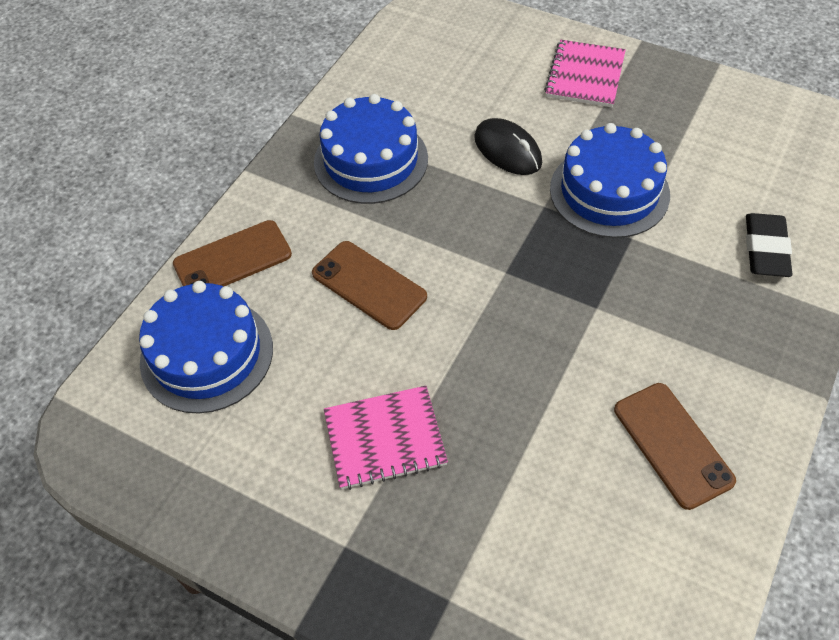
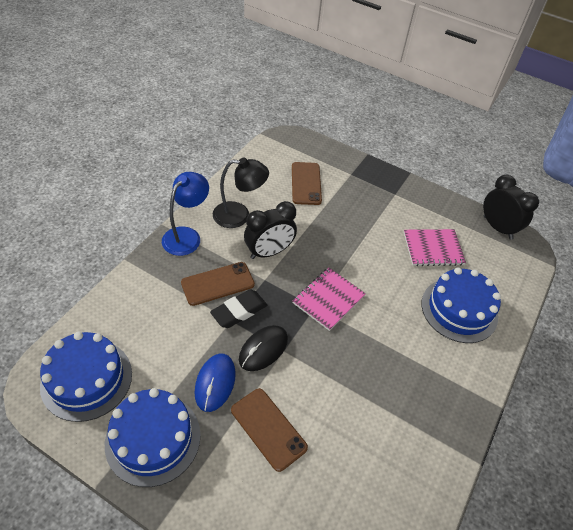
black clock: 0 -> 2
black lamp: 0 -> 1
blue lamp: 0 -> 1
blue mouse: 0 -> 1

